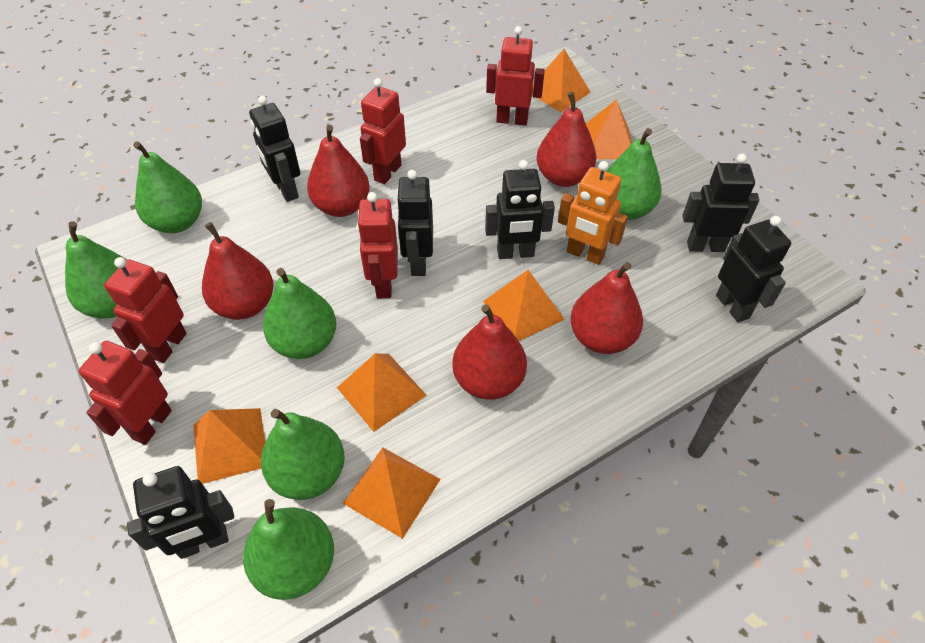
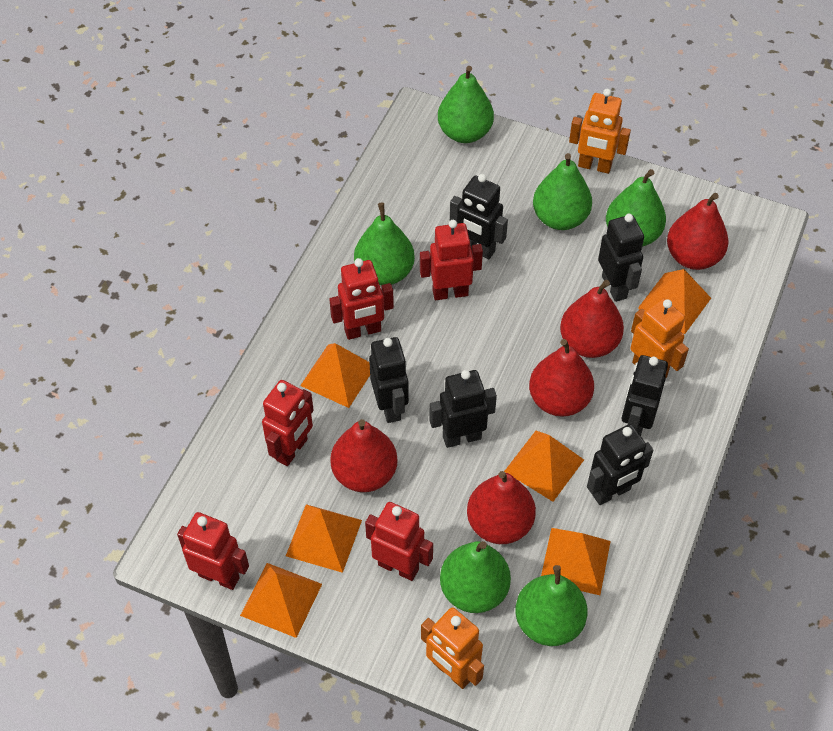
orange robot: 1 -> 3

